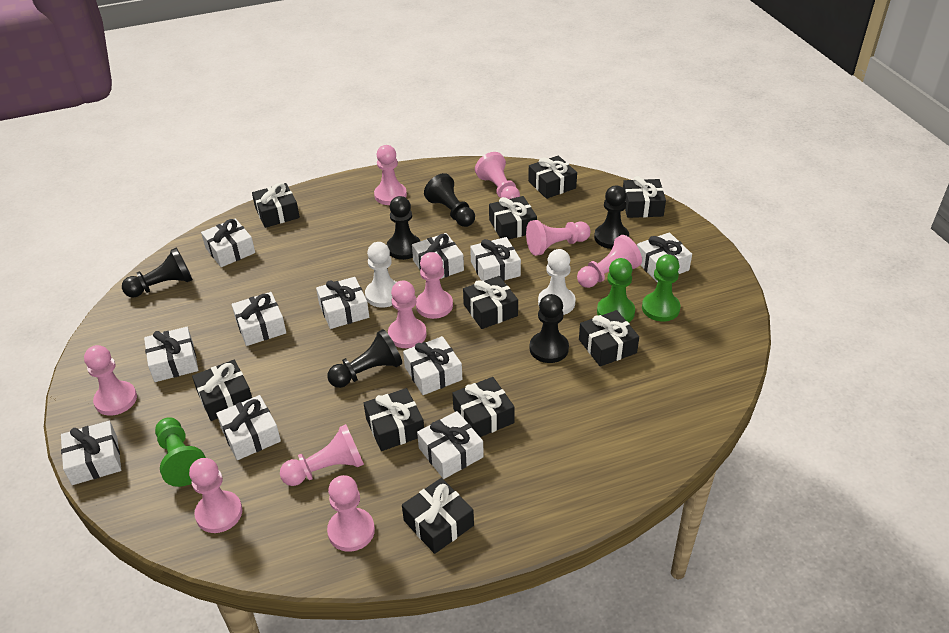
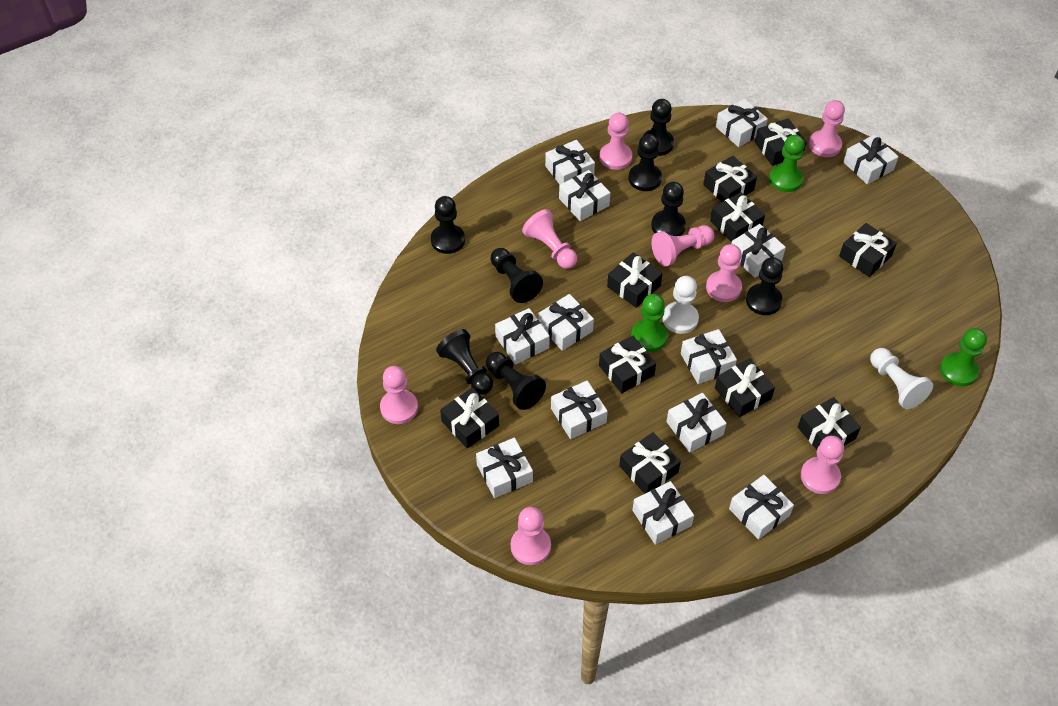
black pawn: 6 -> 8
pink pawn: 10 -> 8
white gift: 11 -> 13

